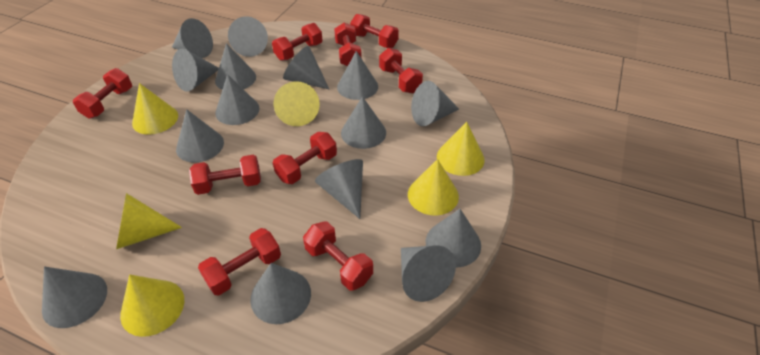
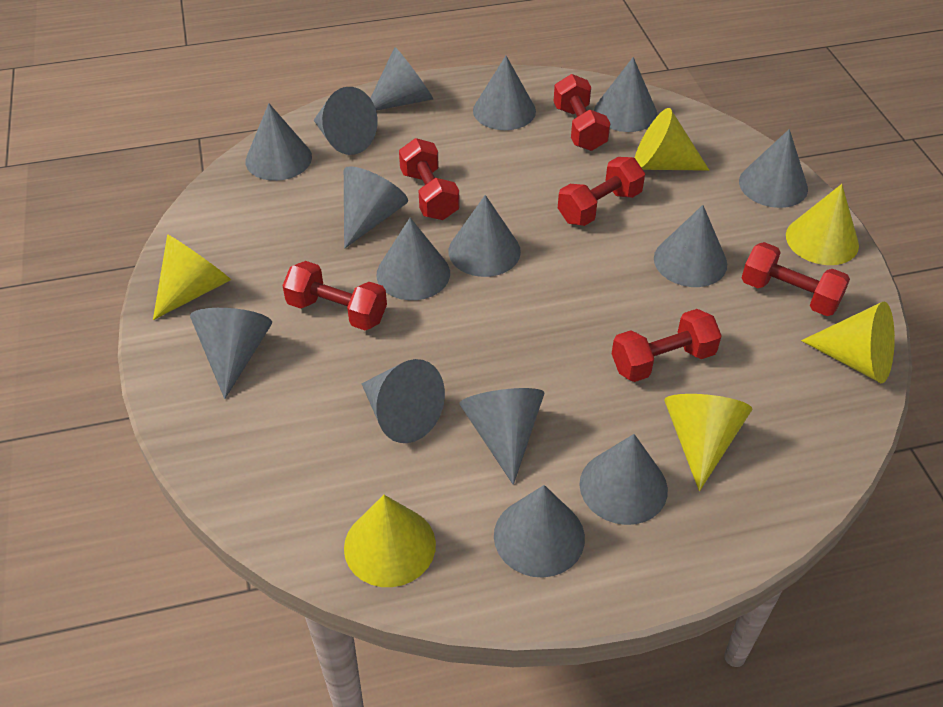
red dumbbell: 9 -> 6

